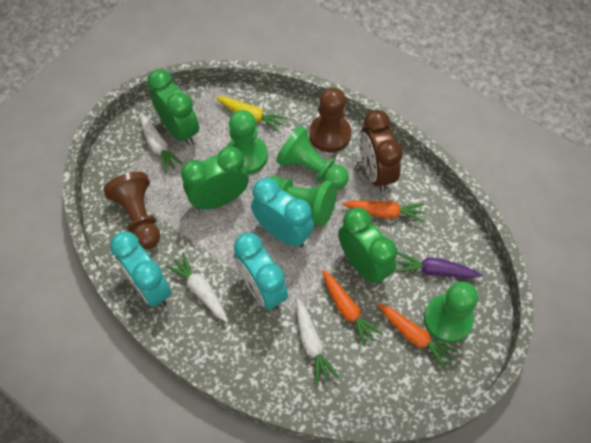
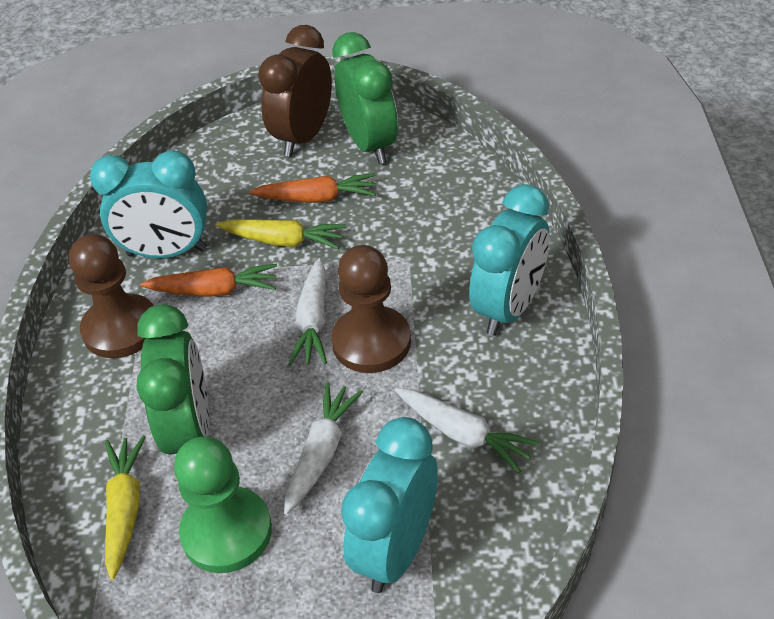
green clock: 3 -> 2
green pawn: 4 -> 1
orange carrot: 3 -> 2
purple carrot: 1 -> 0
yellow carrot: 1 -> 2

